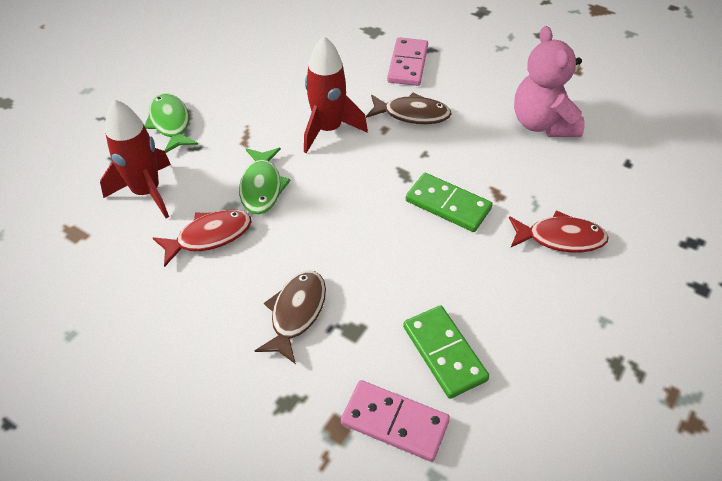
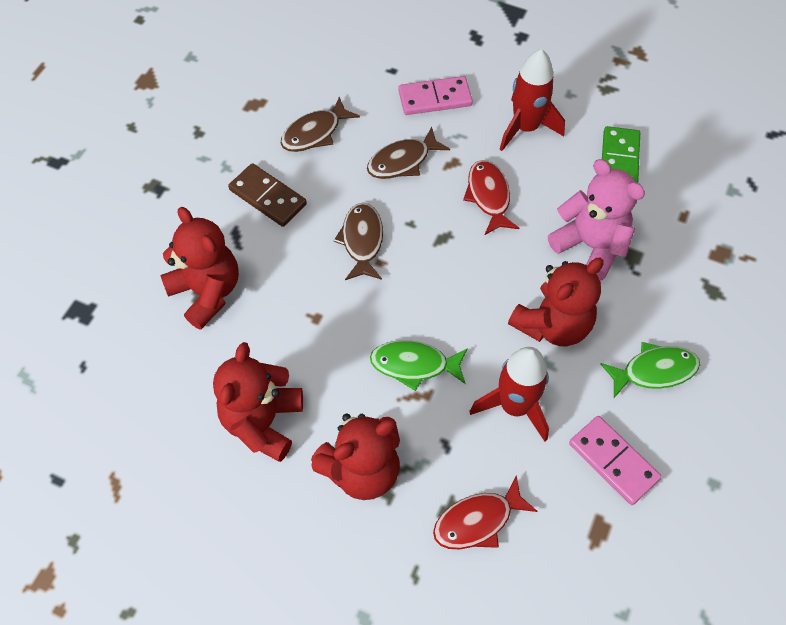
brown domino: 0 -> 1
brown fish: 2 -> 3
green domino: 2 -> 1
red teddy bear: 0 -> 4

